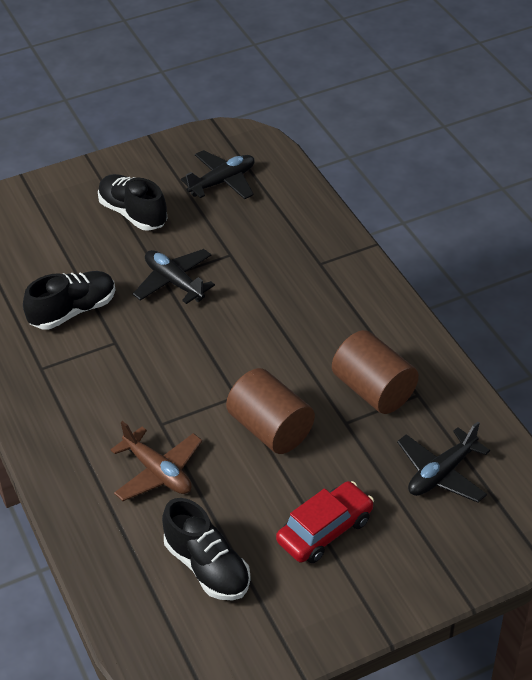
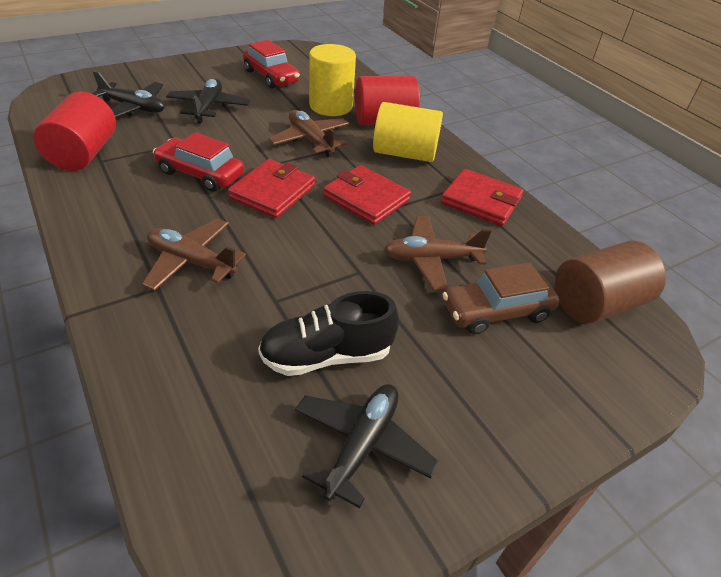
black shoe: 3 -> 1
brown car: 0 -> 1
brown cylinder: 2 -> 1
brown plane: 1 -> 3
red car: 1 -> 2
red cylinder: 0 -> 2
red wallet: 0 -> 3
yellow cylinder: 0 -> 2

